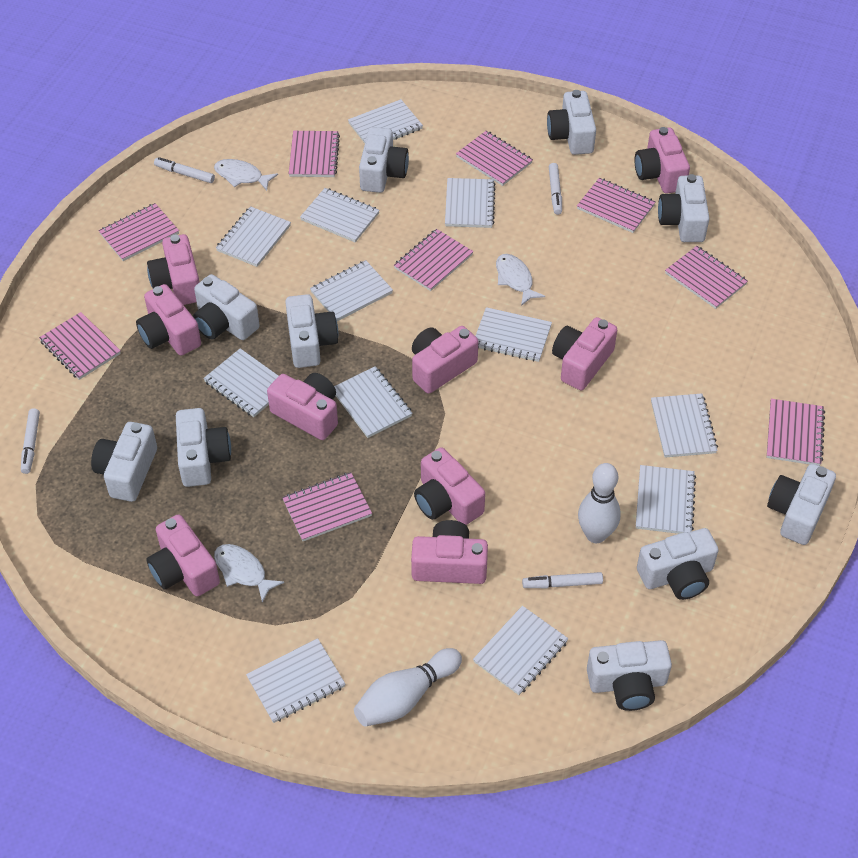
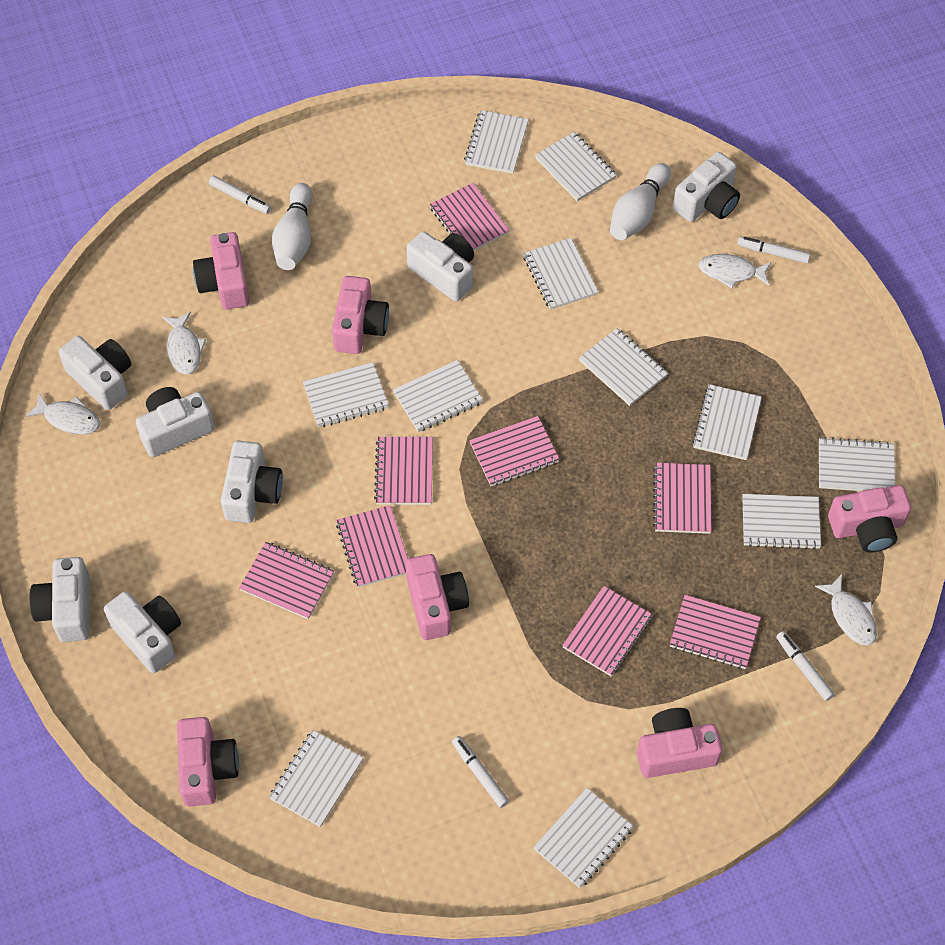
pink camera: 9 -> 6
pink notebook: 9 -> 8
white camera: 10 -> 7
white fish: 3 -> 4
white notebook: 12 -> 11

